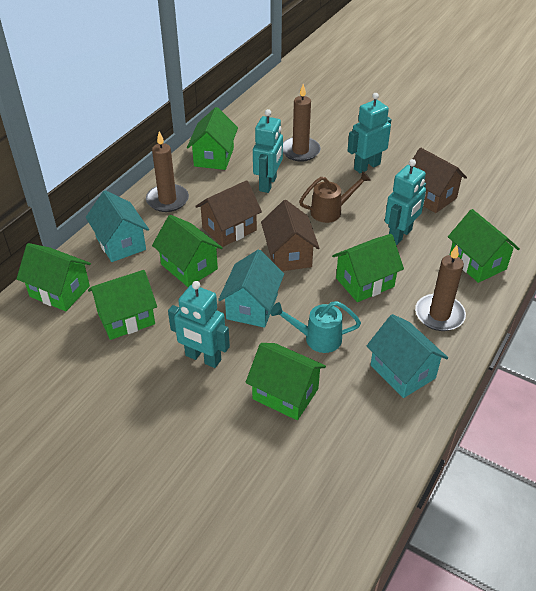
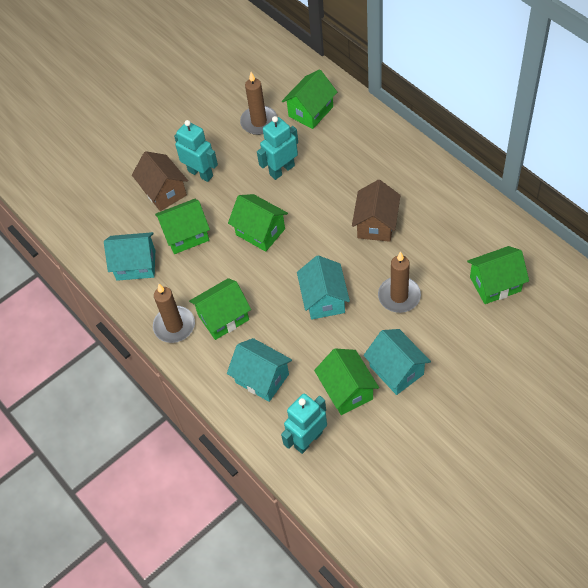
brown house: 3 -> 2
brown watering can: 1 -> 0
green house: 7 -> 6
turquoise house: 3 -> 4
turquoise robot: 4 -> 3
turquoise watering can: 1 -> 0

